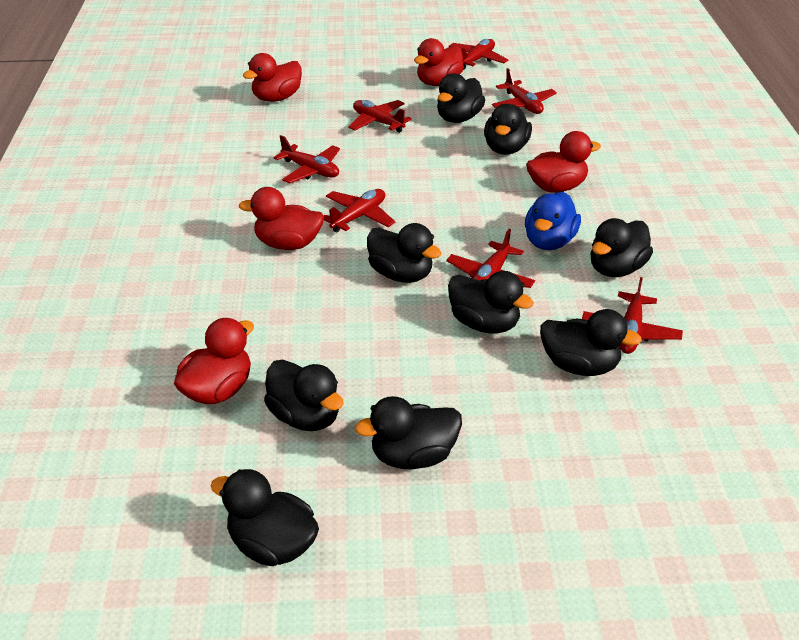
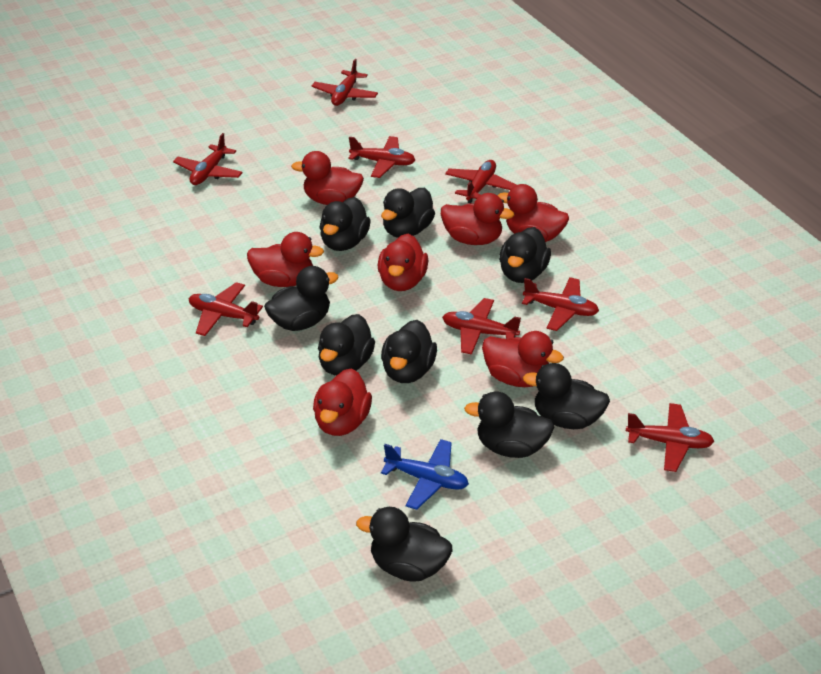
blue duck: 1 -> 0
blue plane: 0 -> 1
red duck: 5 -> 7
red plane: 7 -> 8

